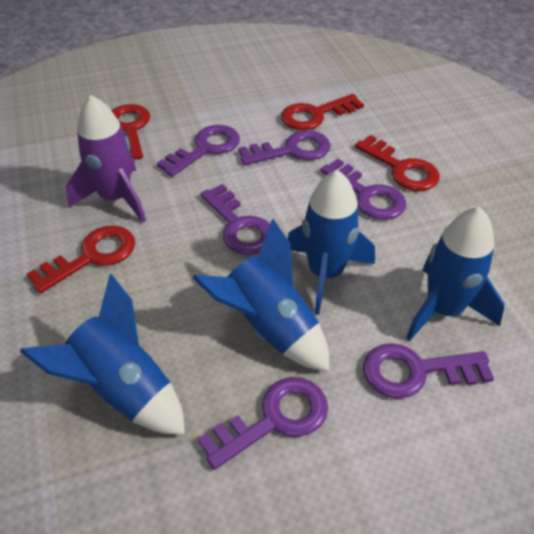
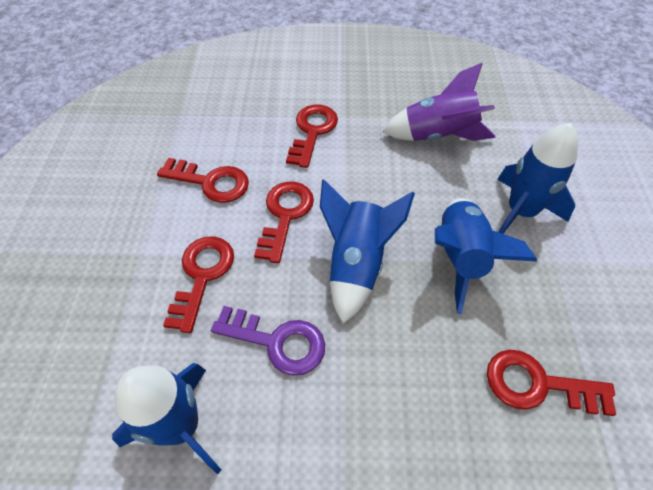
purple key: 6 -> 1
red key: 4 -> 5

